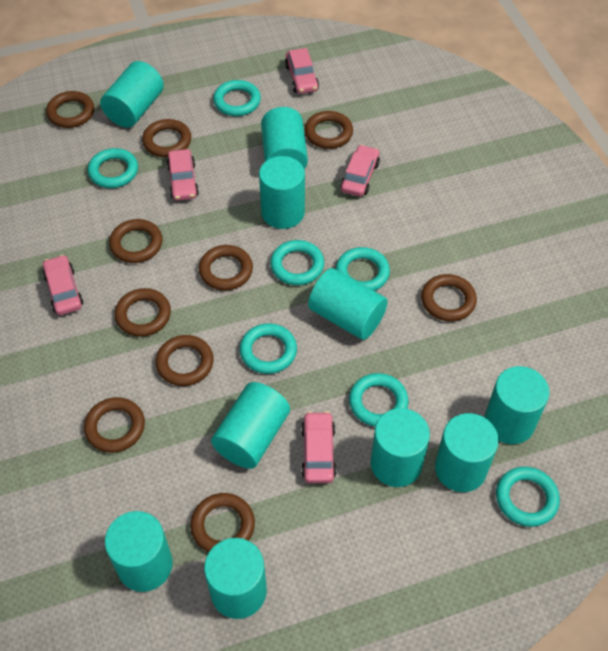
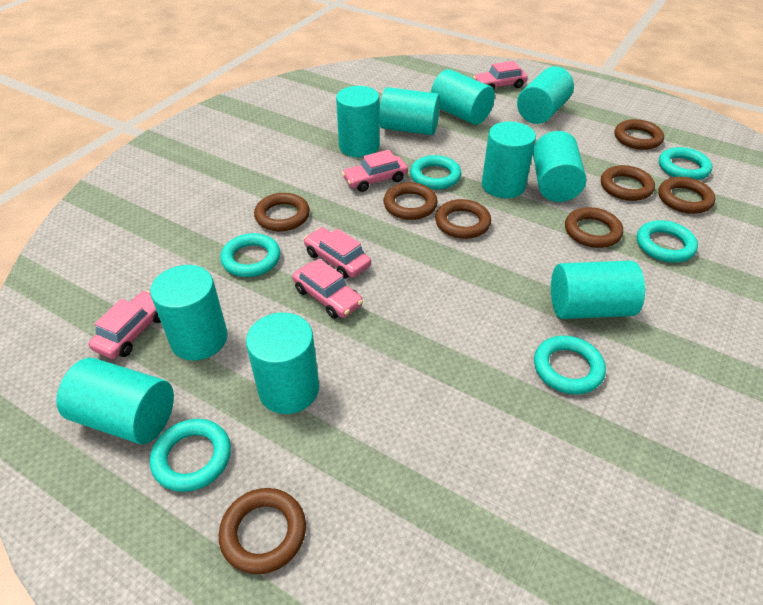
brown ring: 10 -> 8
turquoise ring: 7 -> 6

